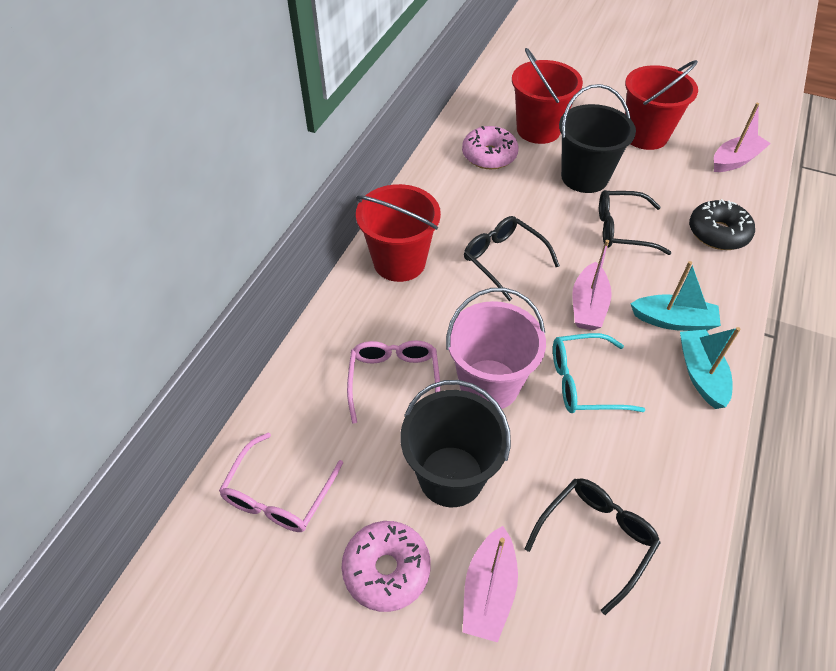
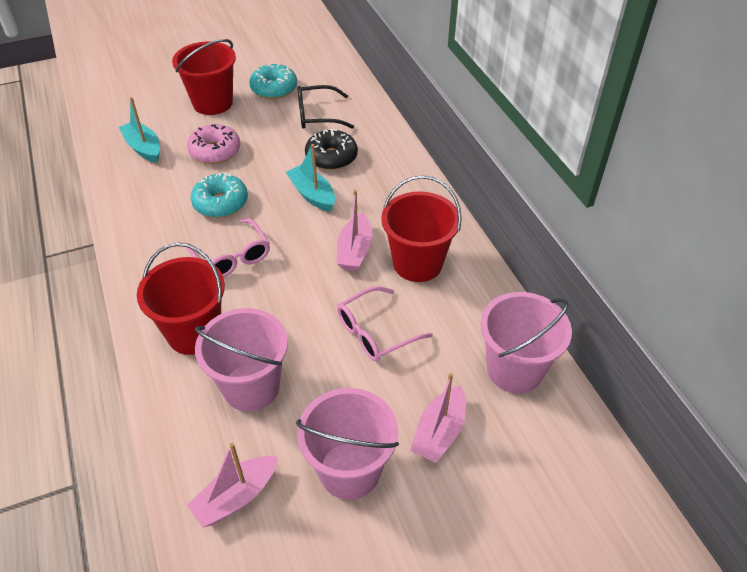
black bucket: 2 -> 0
black glasses: 3 -> 1
pink bucket: 1 -> 3
pink donut: 2 -> 1
turquoise donut: 0 -> 2
turquoise glasses: 1 -> 0

